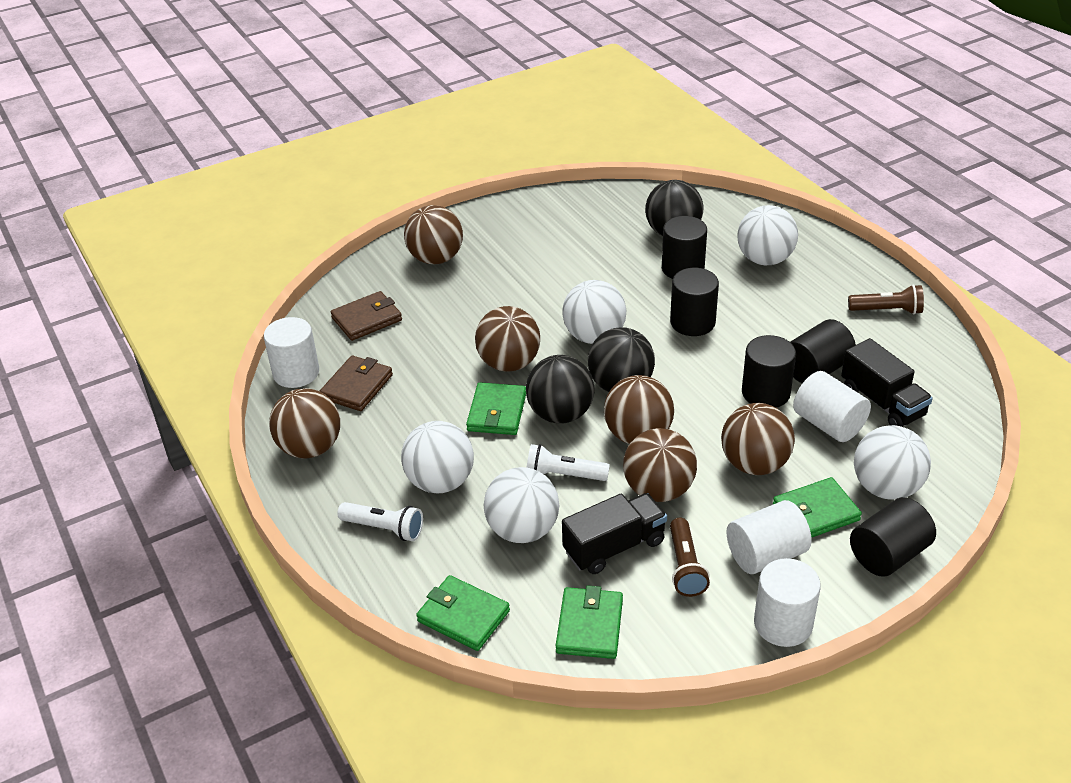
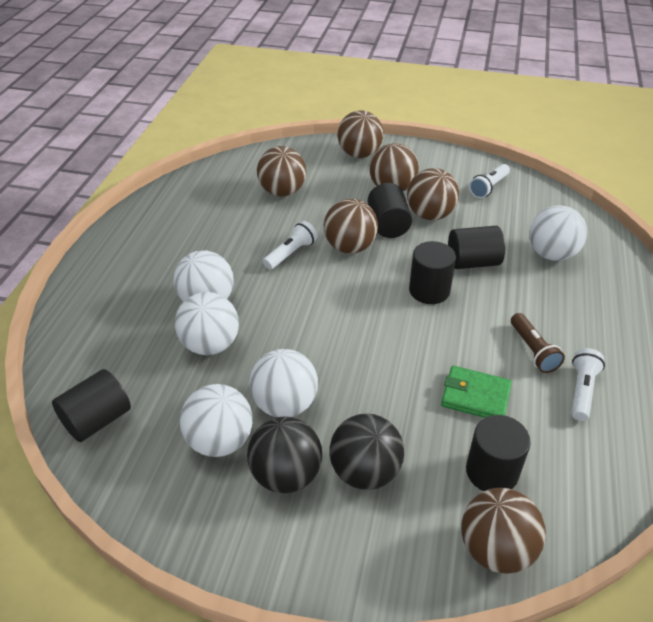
black ball: 3 -> 2
black truck: 2 -> 0
brown flashlight: 2 -> 1
brown wallet: 2 -> 0
green wallet: 4 -> 1
white cylinder: 4 -> 0
white flashlight: 2 -> 3

